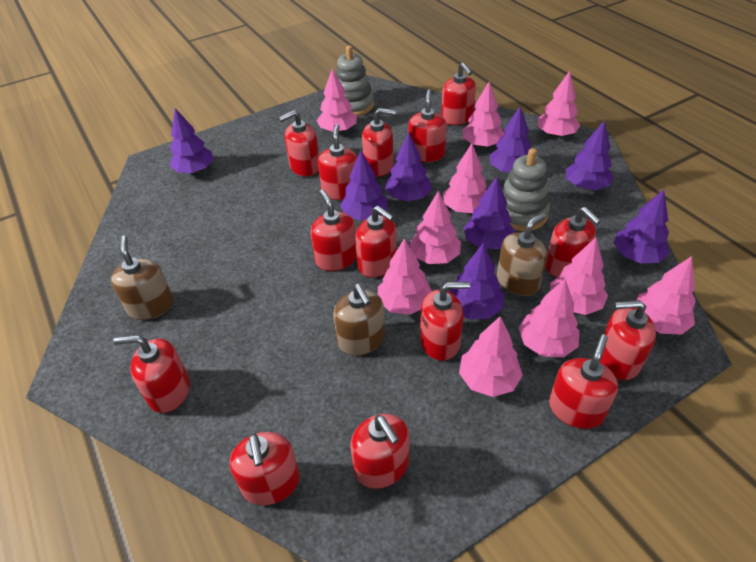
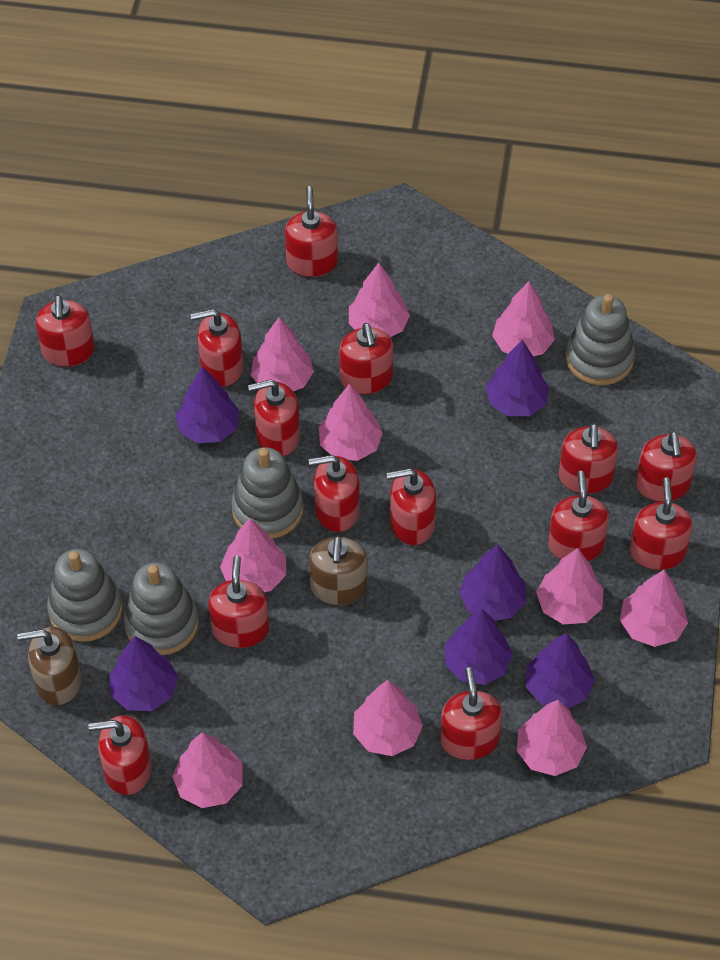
brown soap dispenser: 3 -> 2
grey stacking toy: 2 -> 4
purple tree: 8 -> 6

